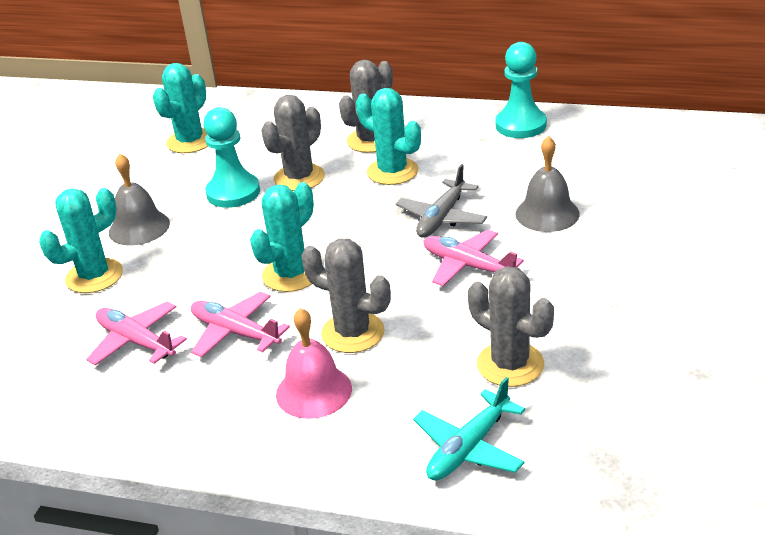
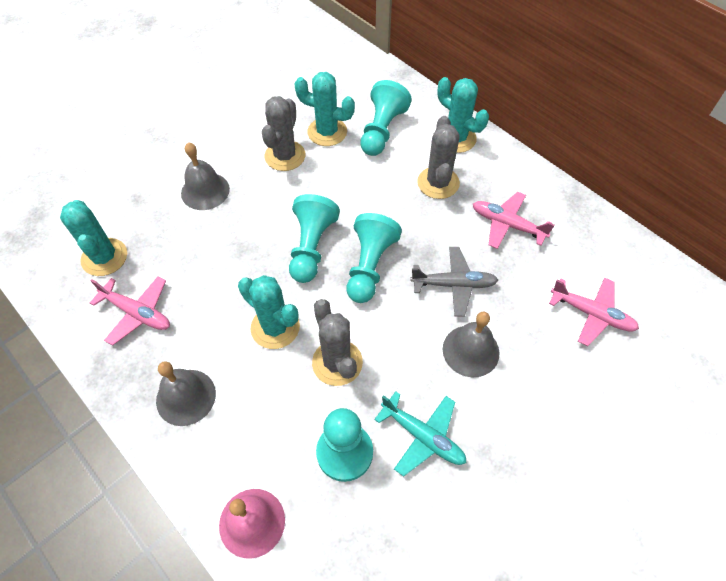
grey bell: 2 -> 3
grey cactus: 4 -> 3
turquoise pawn: 2 -> 4

